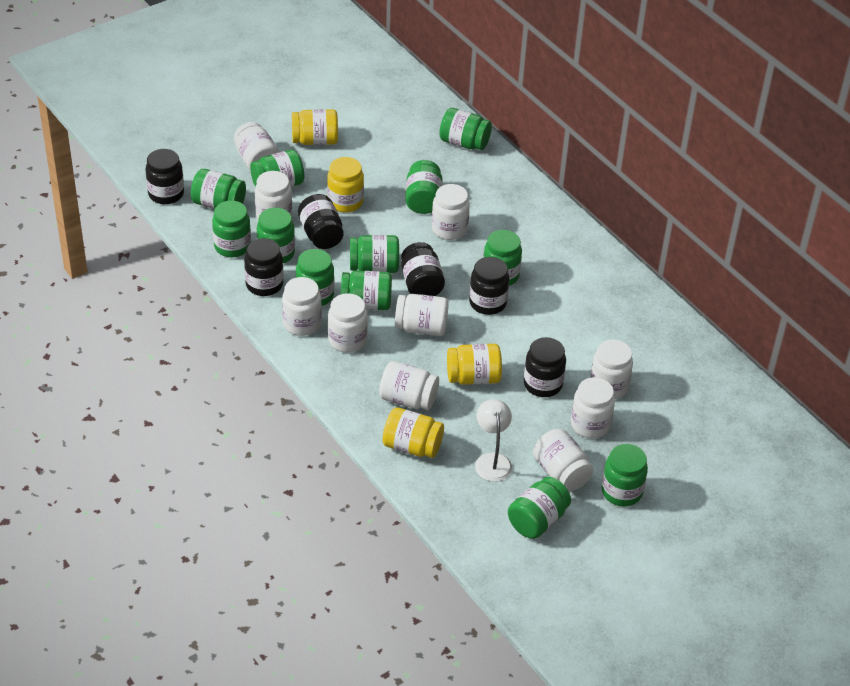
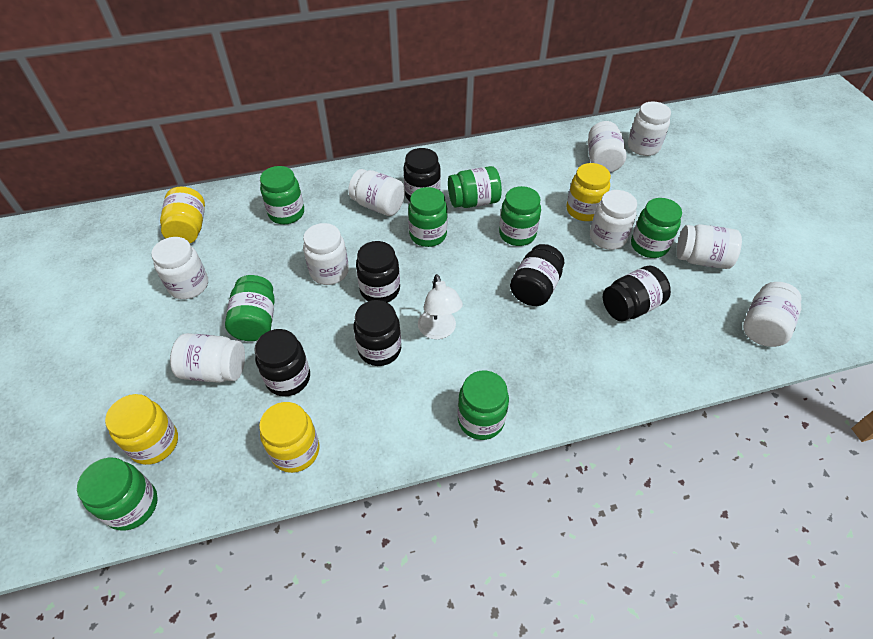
green jar: 12 -> 8
white jar: 10 -> 9

